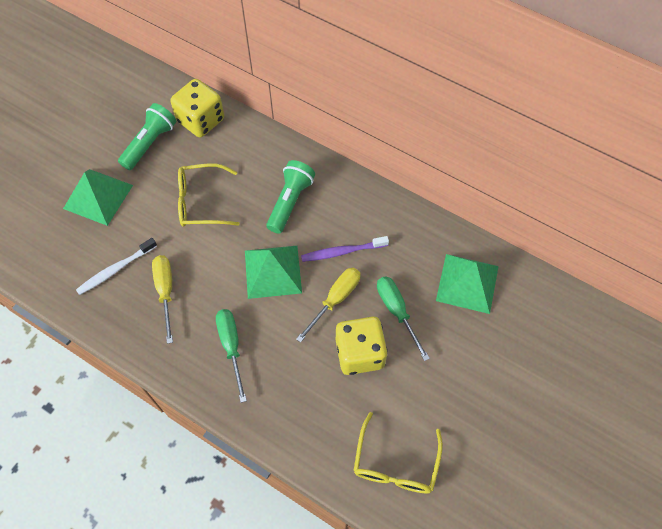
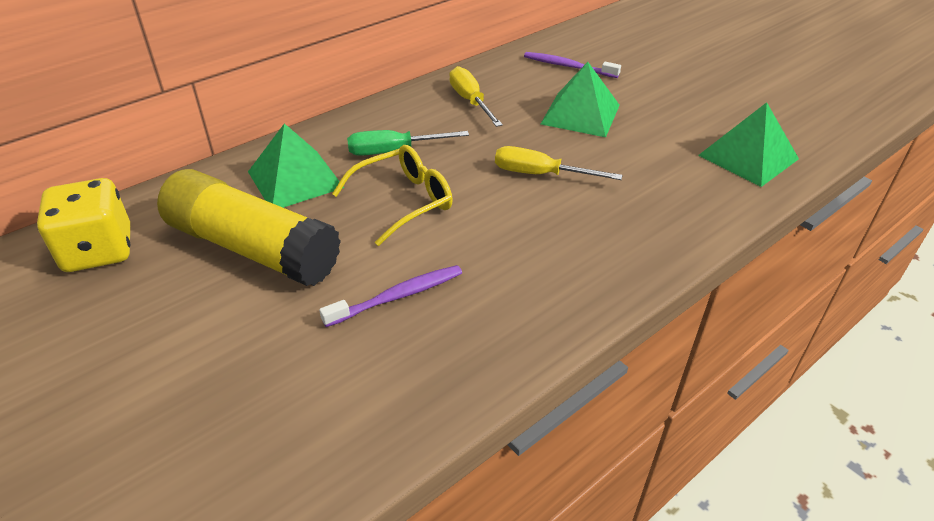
green flashlight: 2 -> 0
green screwdriver: 2 -> 1
purple toothbrush: 1 -> 2
white toothbrush: 1 -> 0
yellow dice: 2 -> 1
yellow glasses: 2 -> 1
yellow glue stick: 0 -> 1

